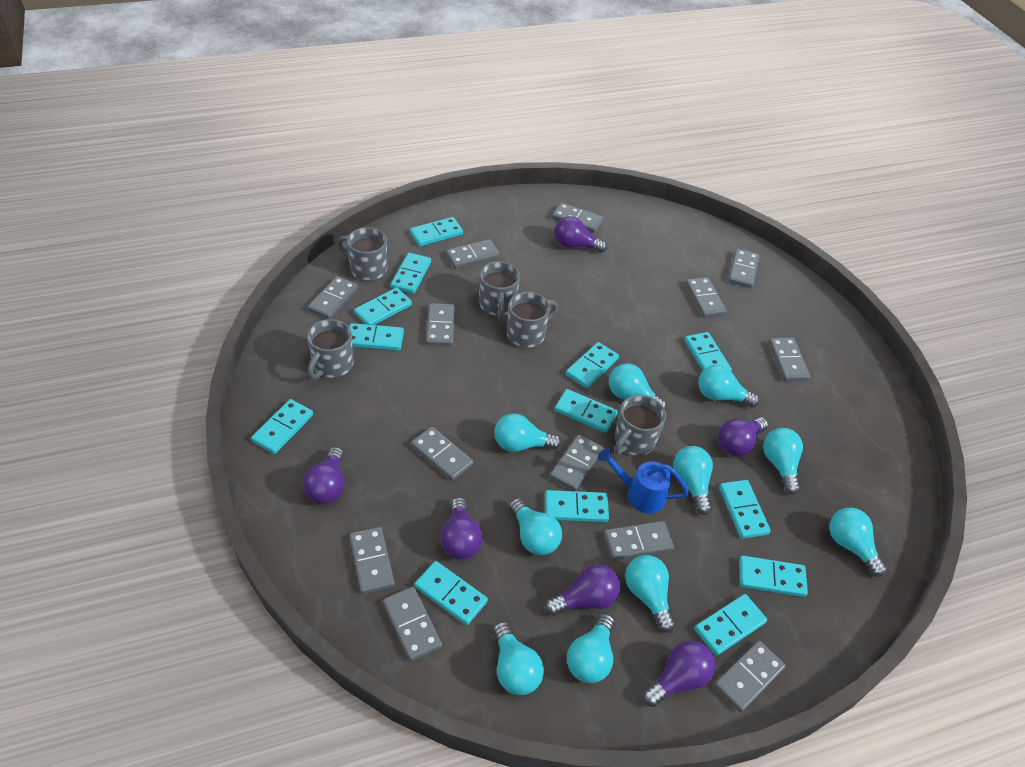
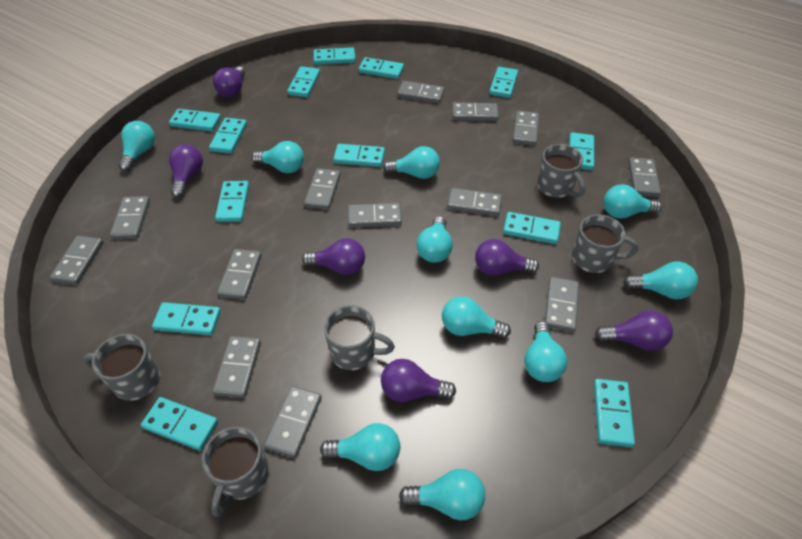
blue watering can: 1 -> 0

